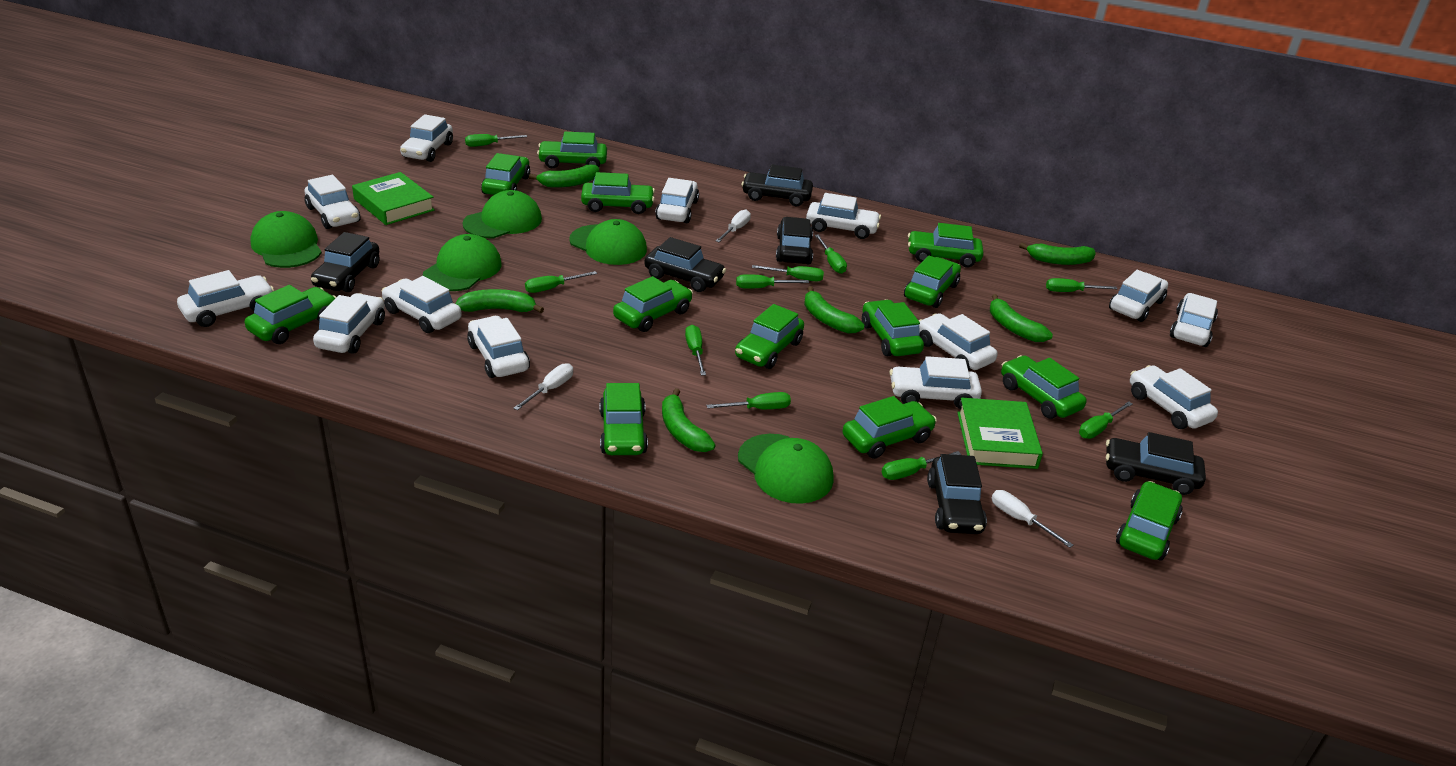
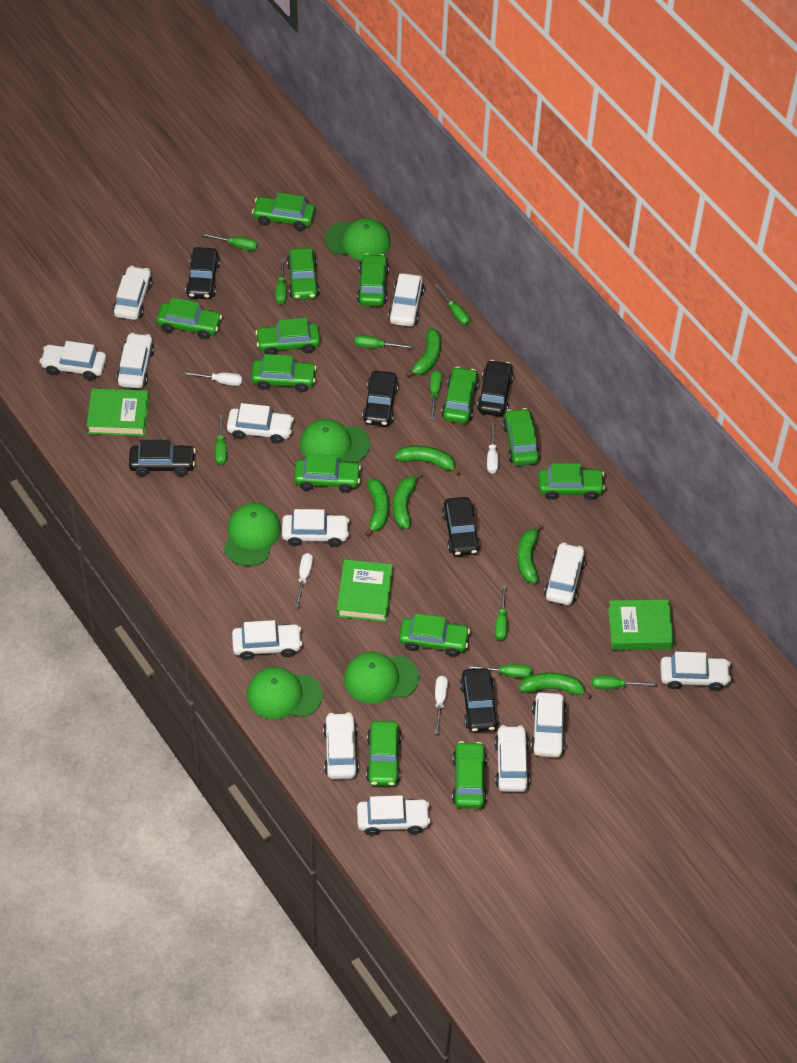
green book: 2 -> 3
green screwdriver: 10 -> 9
white screwdriver: 3 -> 4

